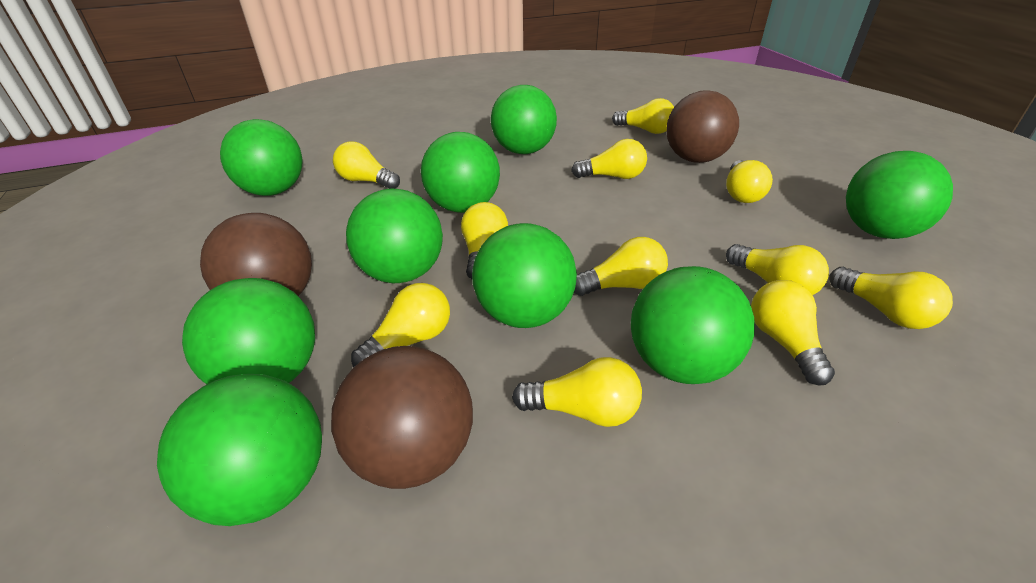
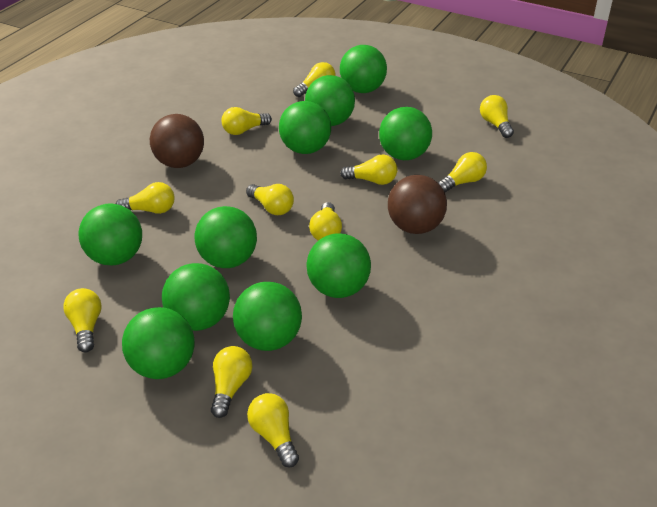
brown ball: 3 -> 2
green ball: 9 -> 10

